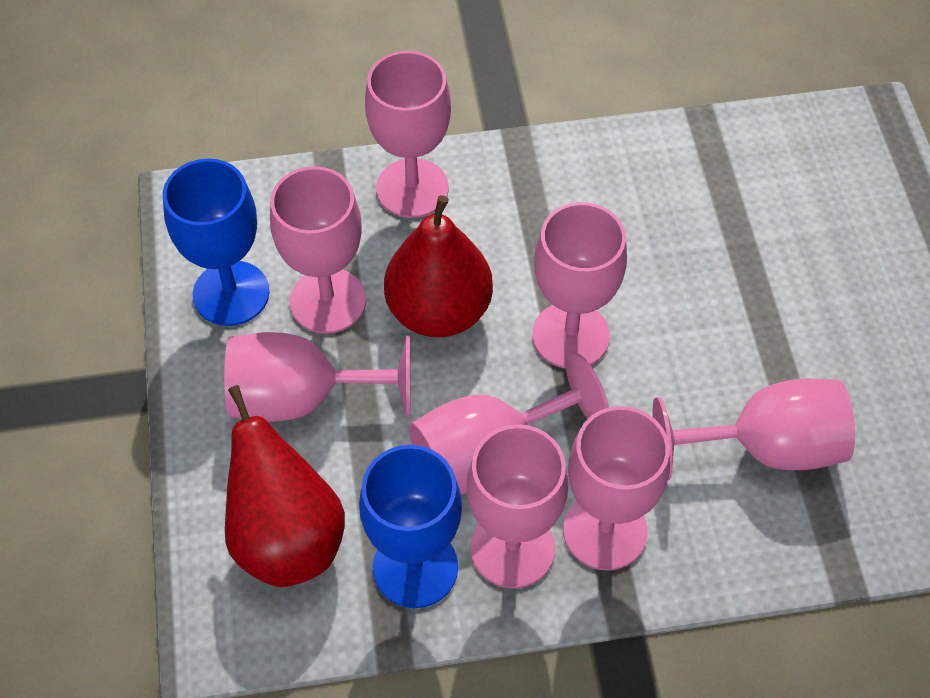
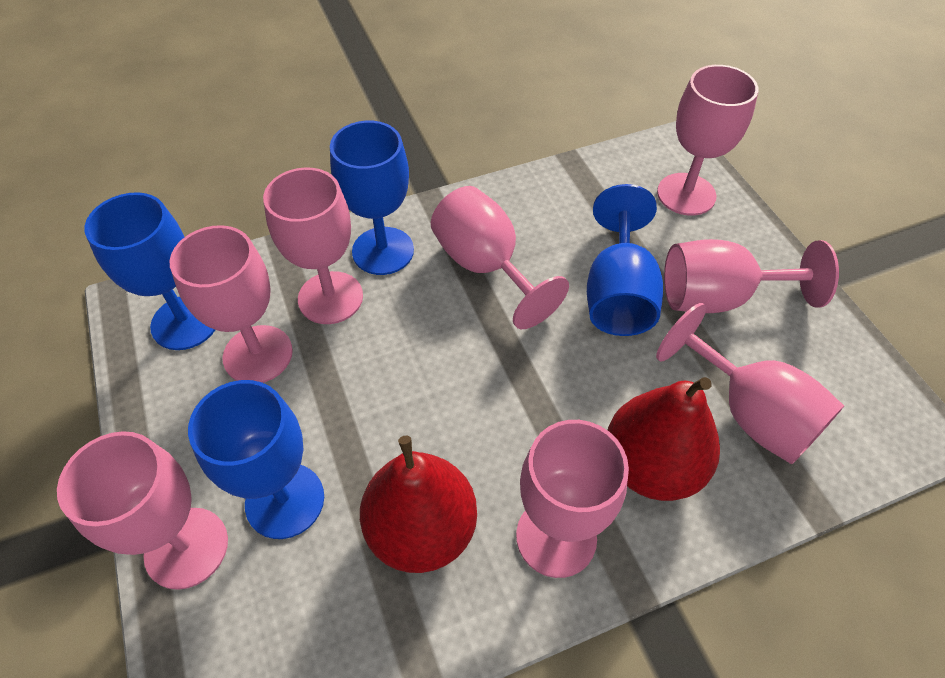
blue goblet: 2 -> 4

